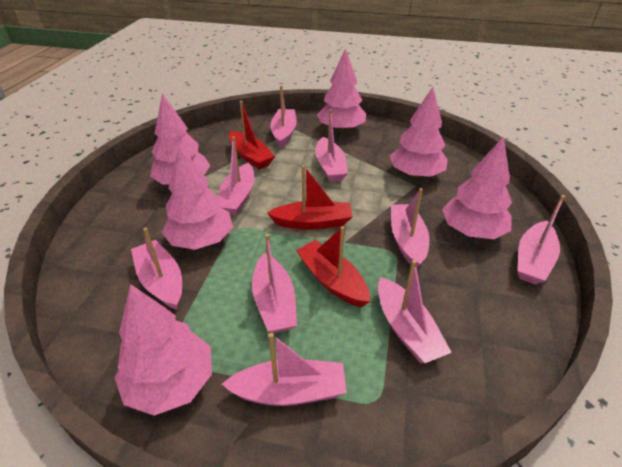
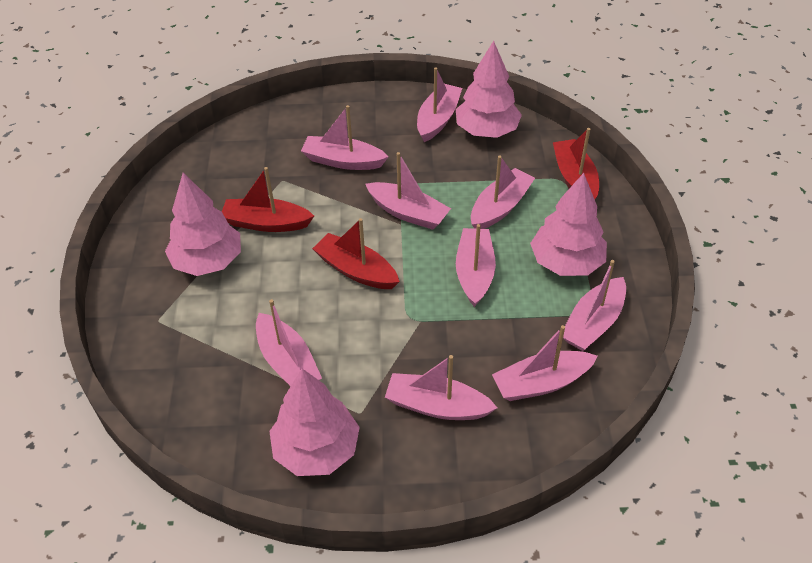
pink tree: 6 -> 4

